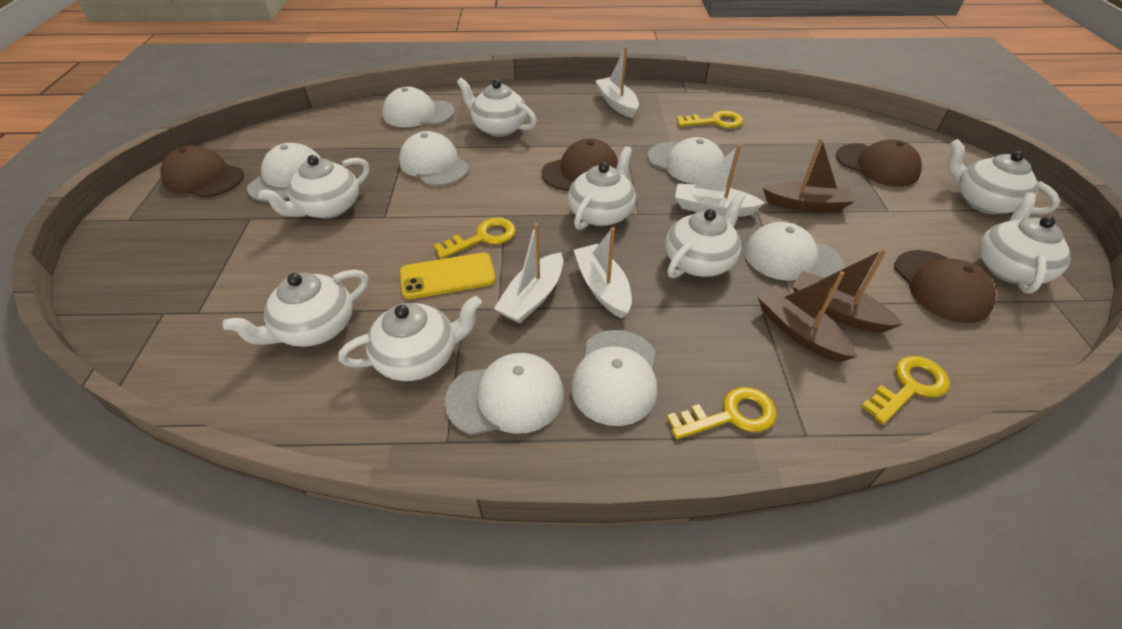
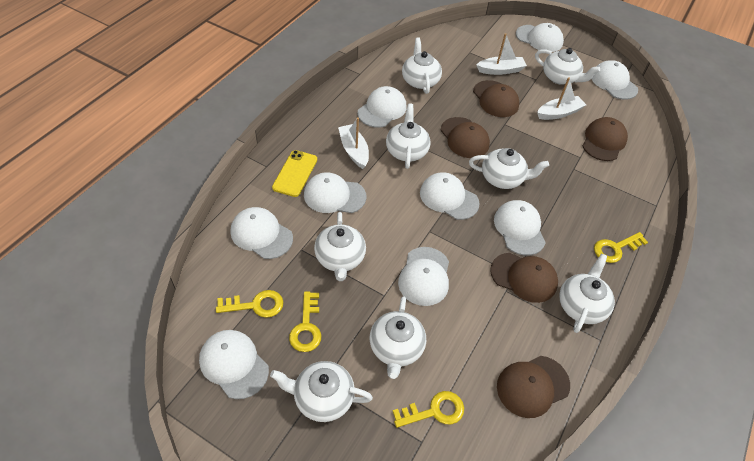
brown boat: 3 -> 0
brown cap: 4 -> 5
white boat: 4 -> 3
white cap: 7 -> 9

